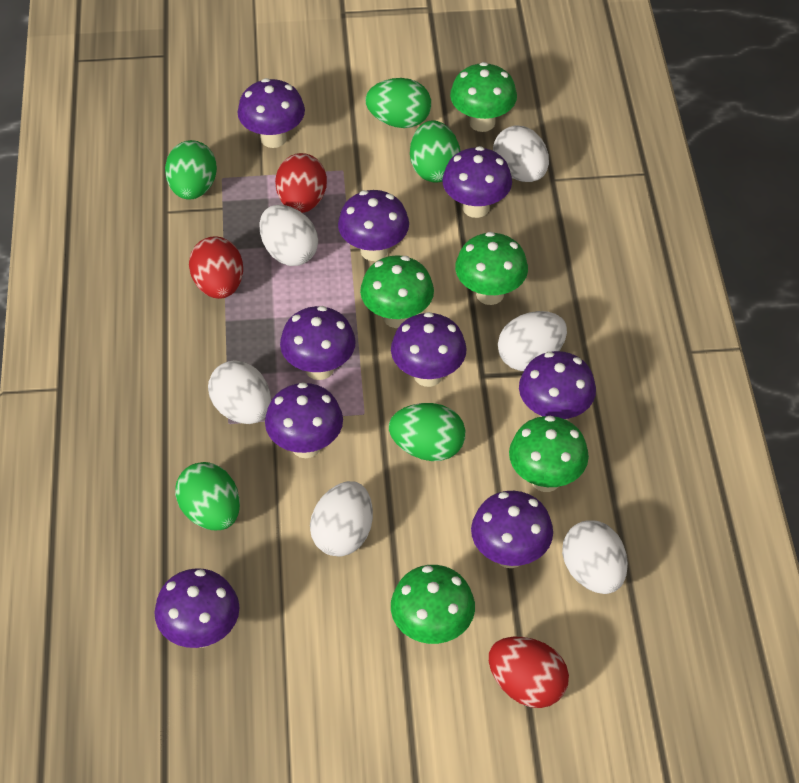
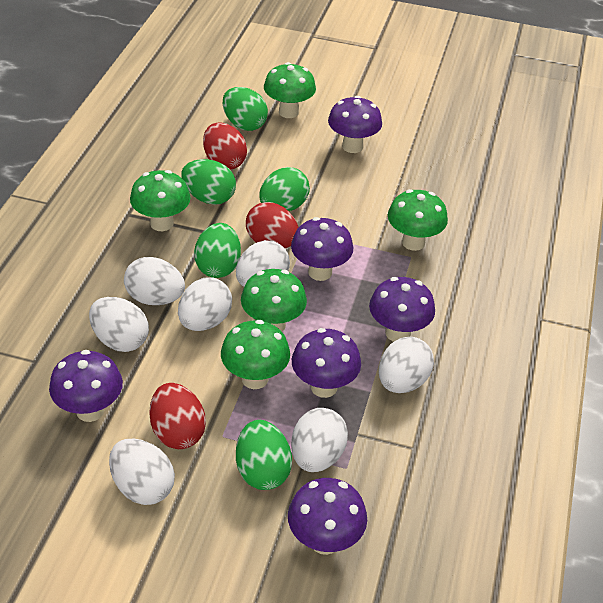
purple mushroom: 9 -> 6
white egg: 6 -> 7

